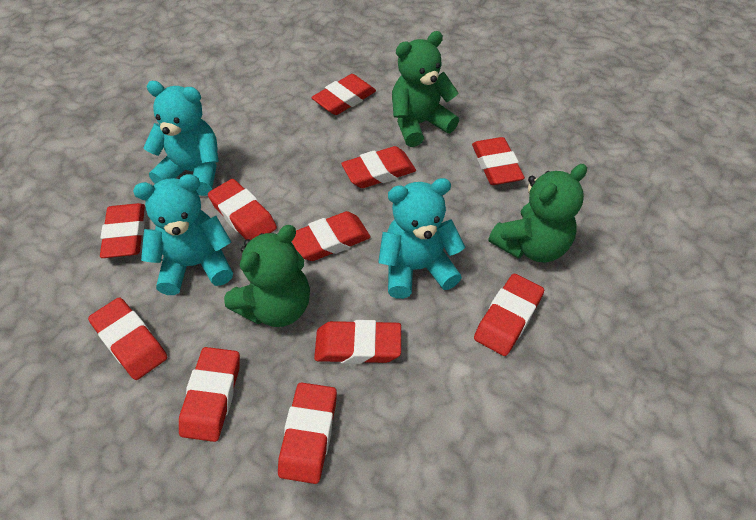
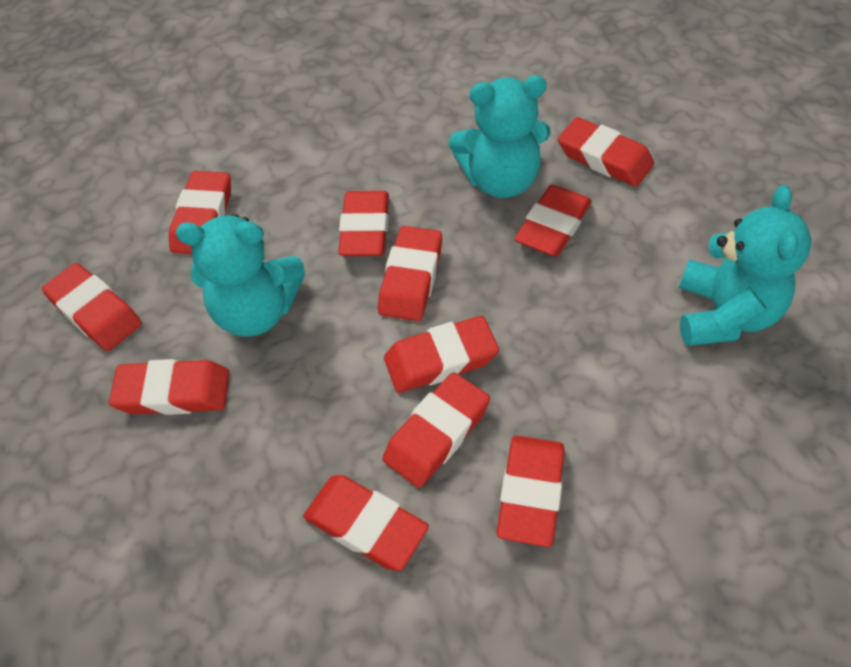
green teddy bear: 3 -> 0

